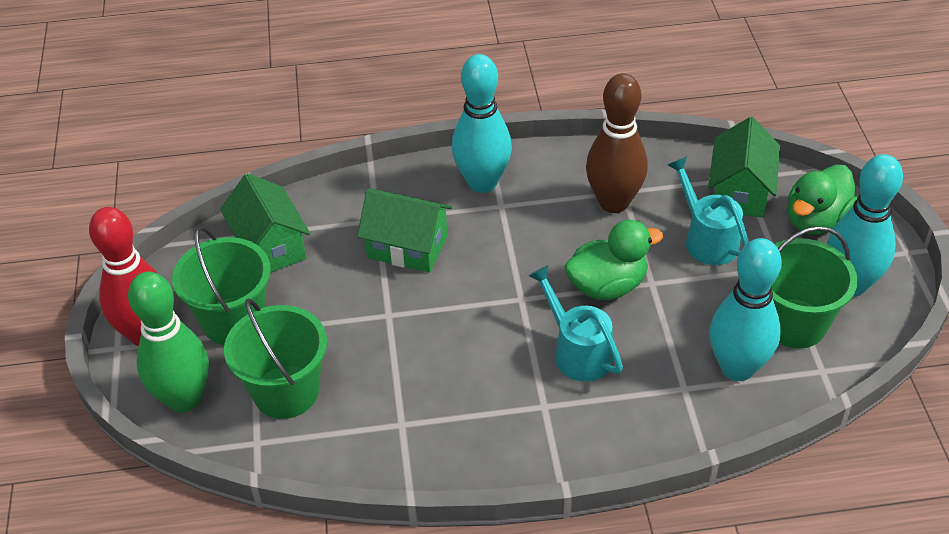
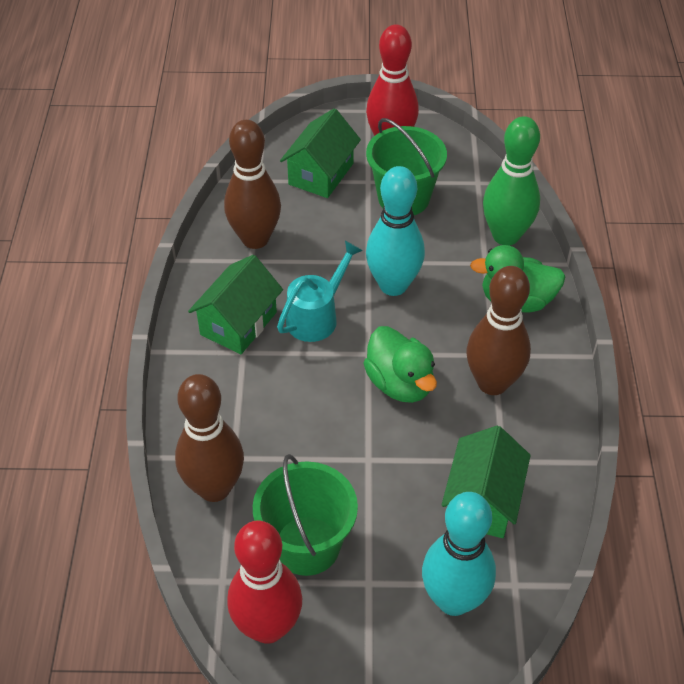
brown bowling pin: 1 -> 3
green bucket: 3 -> 2
red bowling pin: 1 -> 2
turquoise bowling pin: 3 -> 2
turquoise watering can: 2 -> 1

